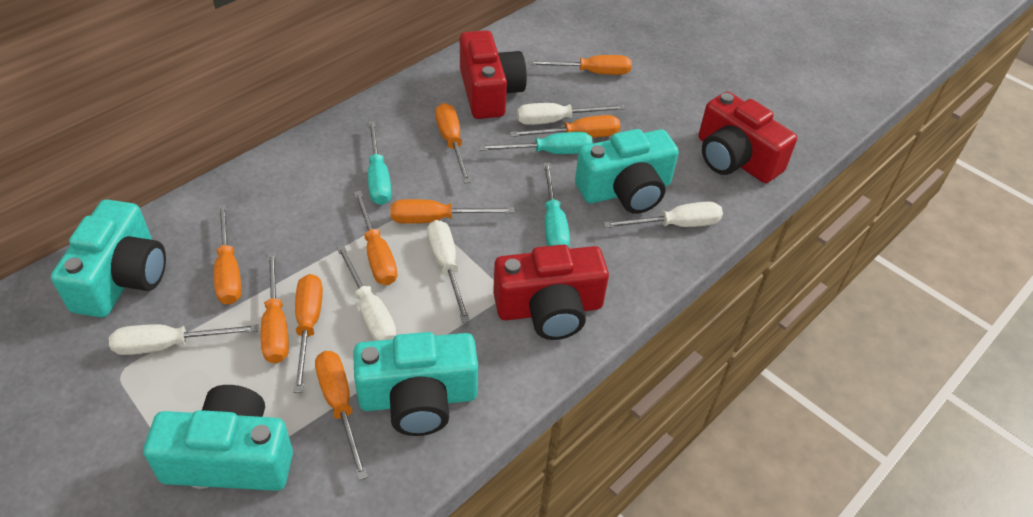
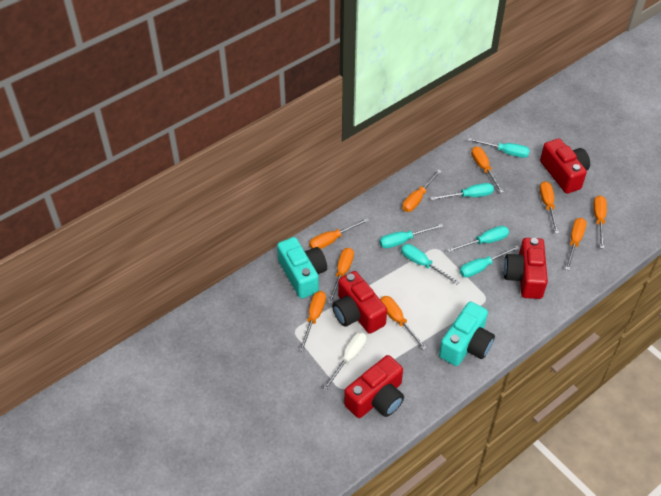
red camera: 3 -> 4
turquoise camera: 4 -> 2
turquoise screwdriver: 3 -> 6
white screwdriver: 5 -> 1

